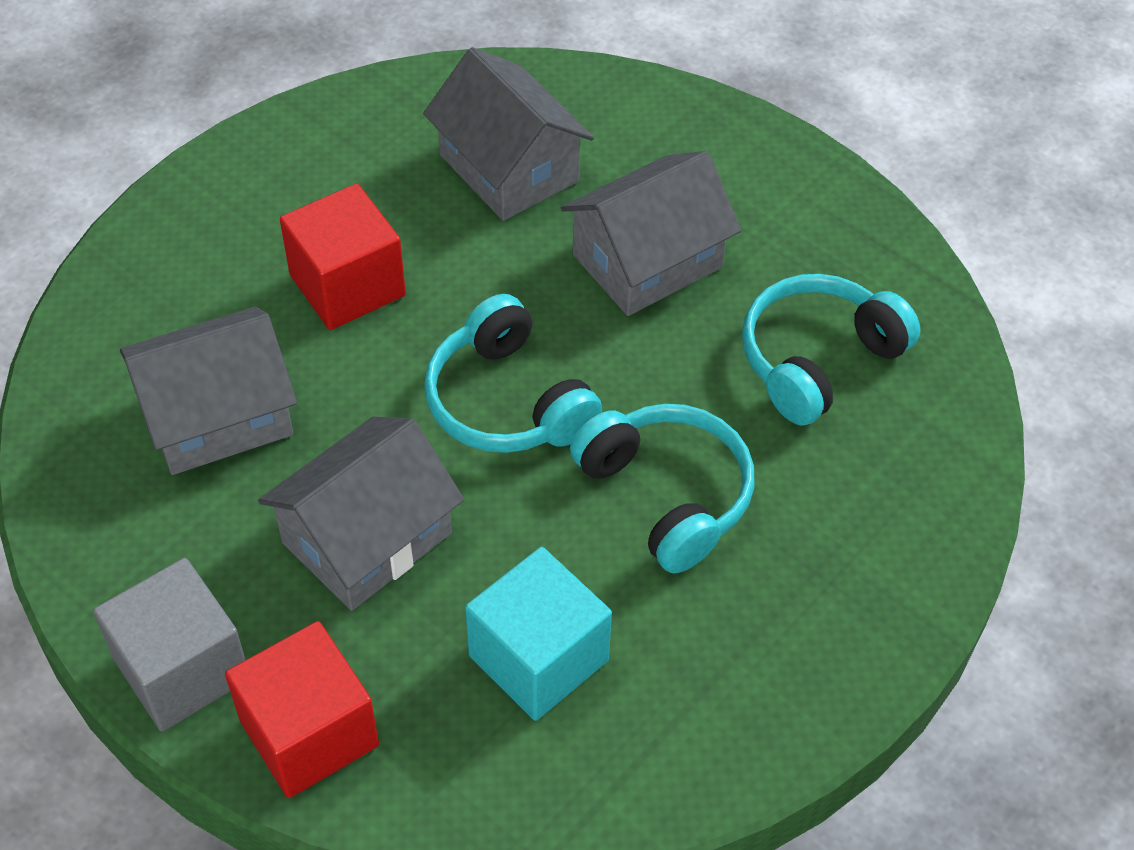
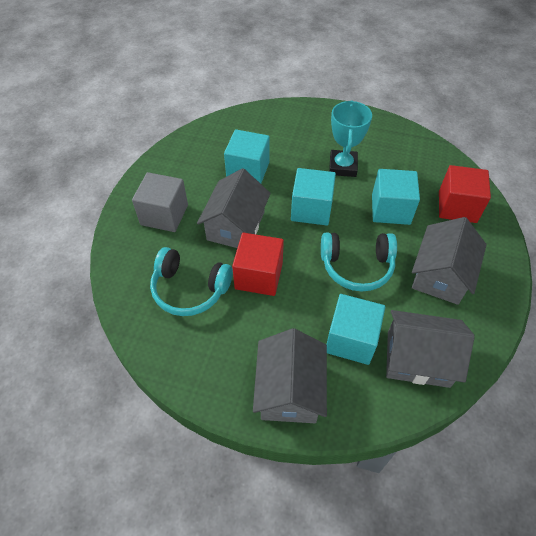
turquoise cube: 1 -> 4
turquoise headphones: 3 -> 2
turquoise trophy: 0 -> 1

